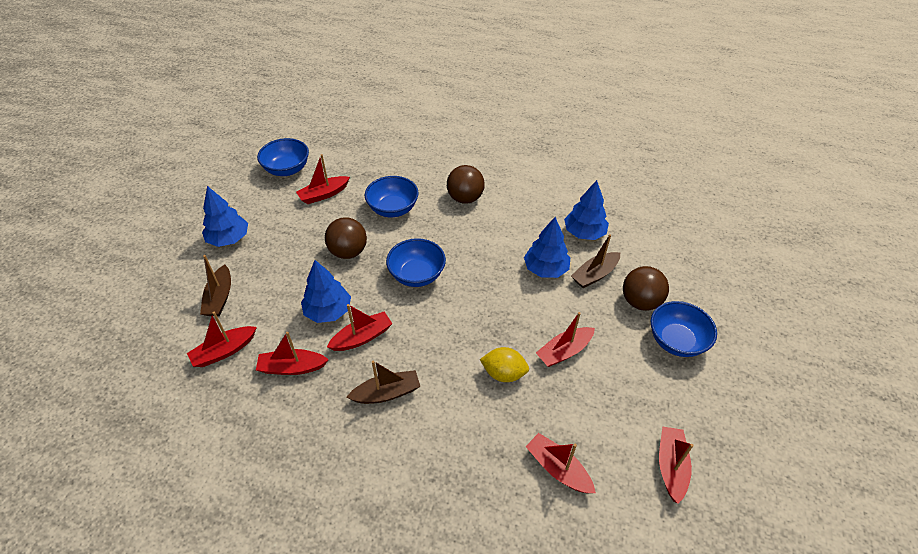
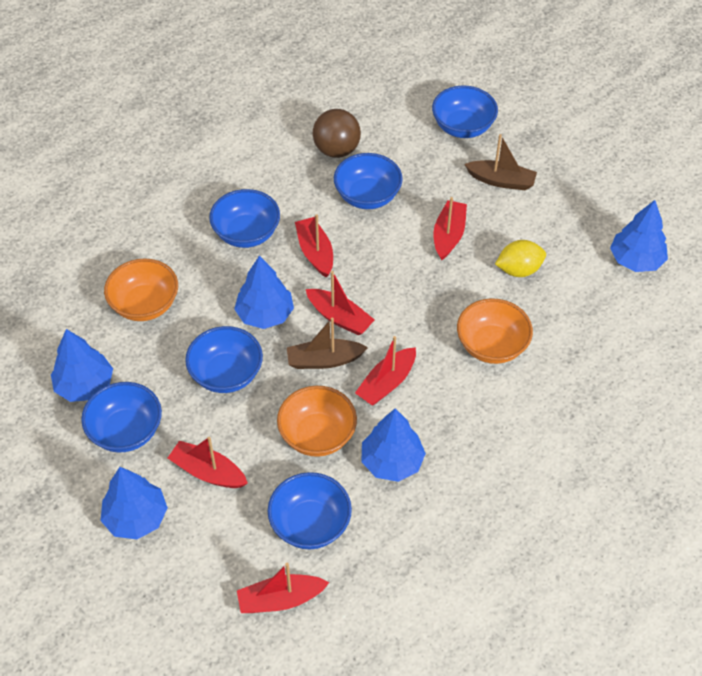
blue bowl: 4 -> 6
blue tree: 4 -> 5
brown ball: 3 -> 1
brown boat: 3 -> 2
orange bowl: 0 -> 3
red boat: 7 -> 6

